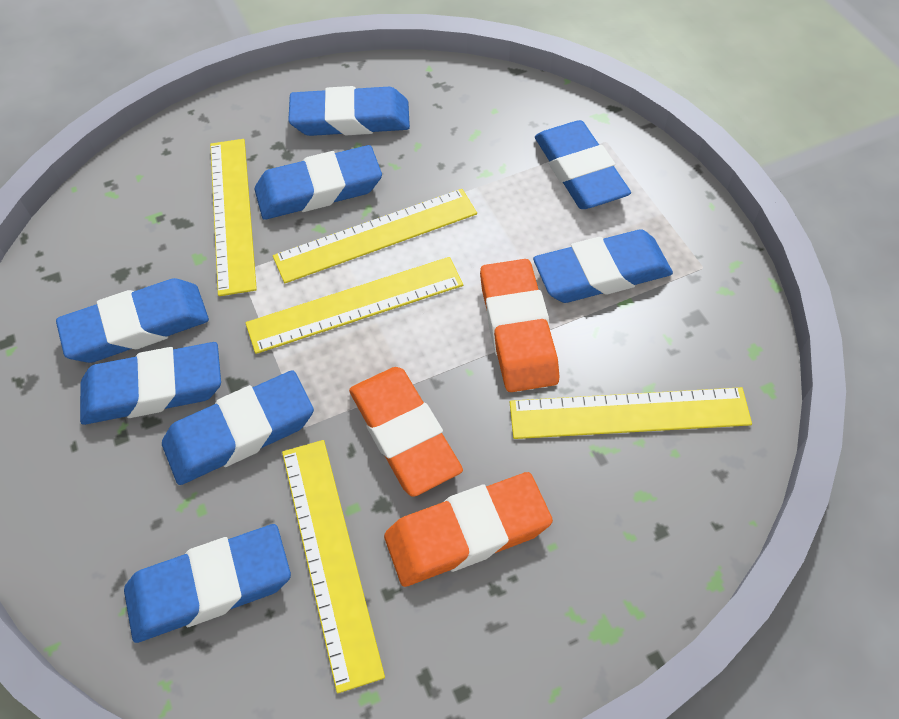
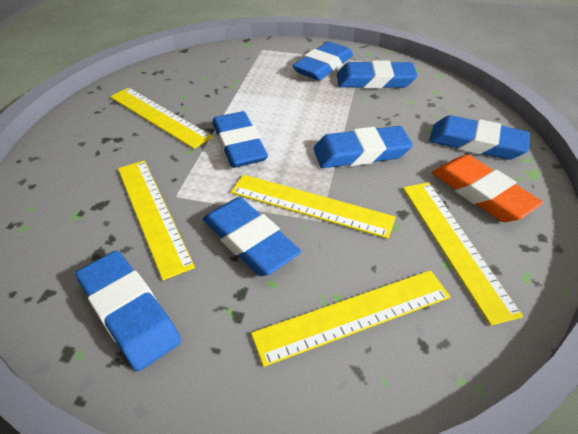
blue eraser: 8 -> 7
orange eraser: 3 -> 1

